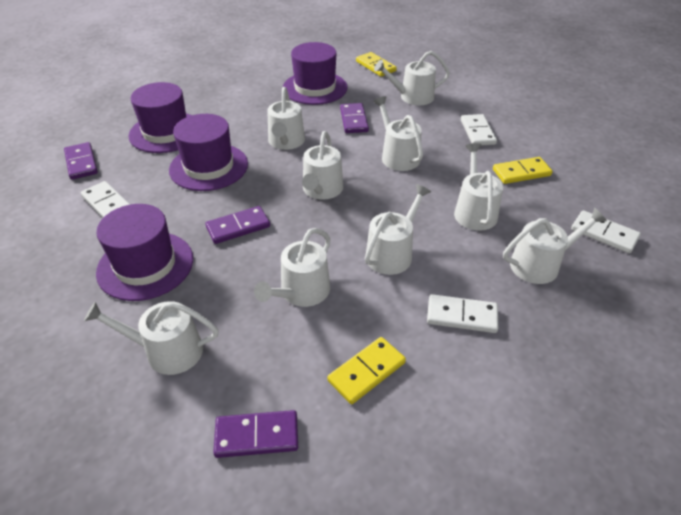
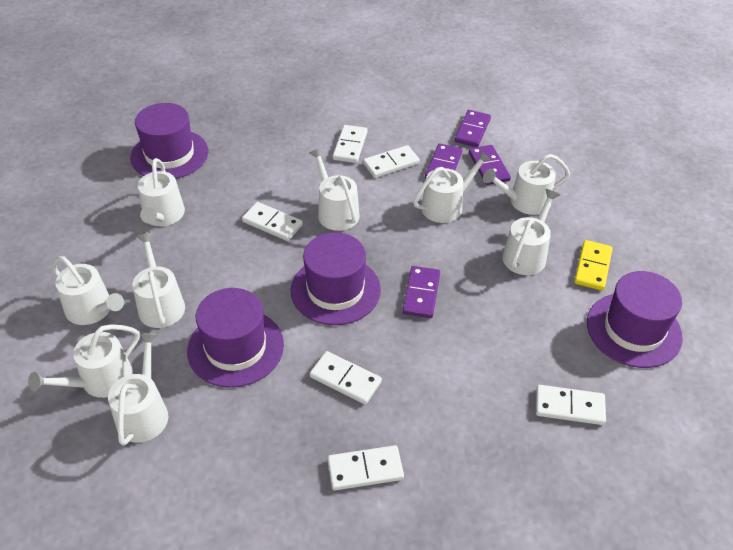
white domino: 4 -> 6
yellow domino: 3 -> 1

